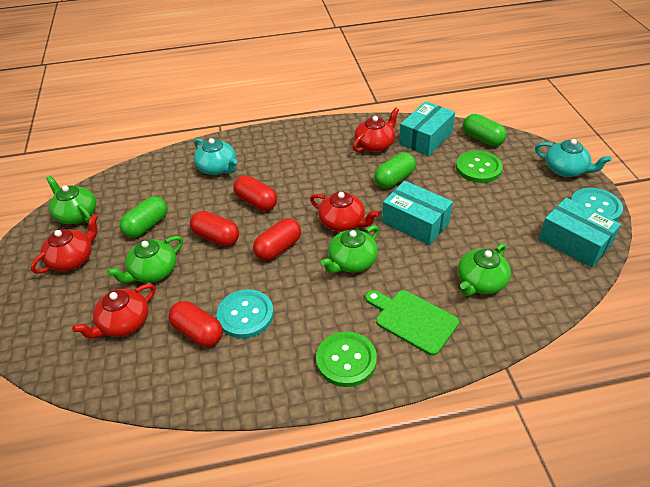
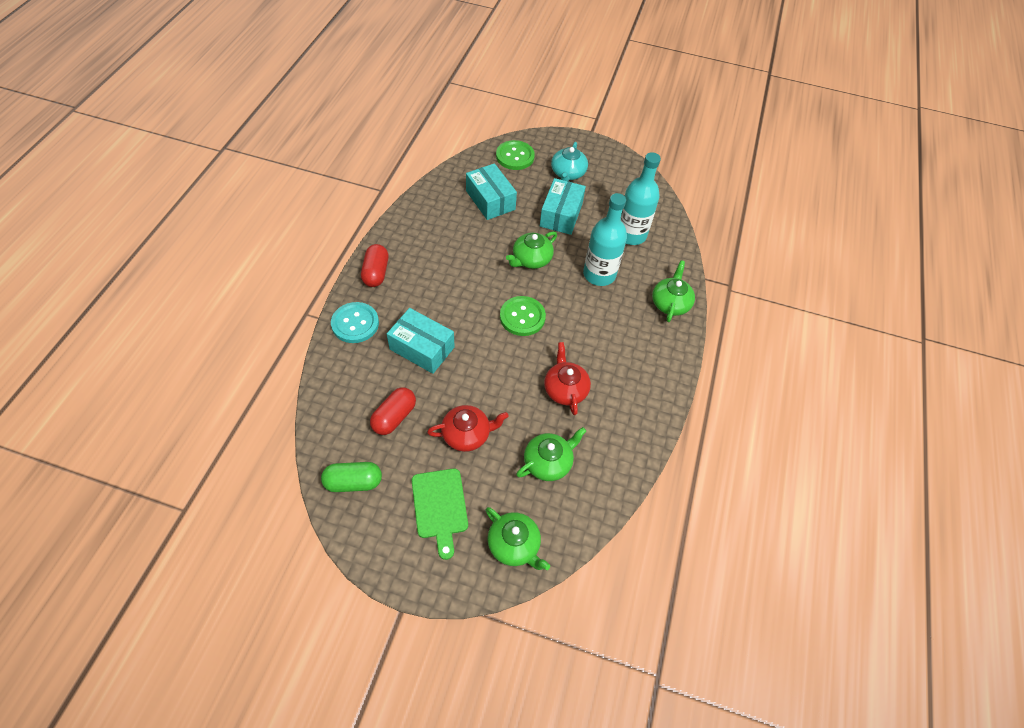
green capsule: 3 -> 1
red capsule: 4 -> 2
red teapot: 4 -> 2
turquoise bottle: 0 -> 2
turquoise button: 2 -> 1
turquoise teapot: 2 -> 1

